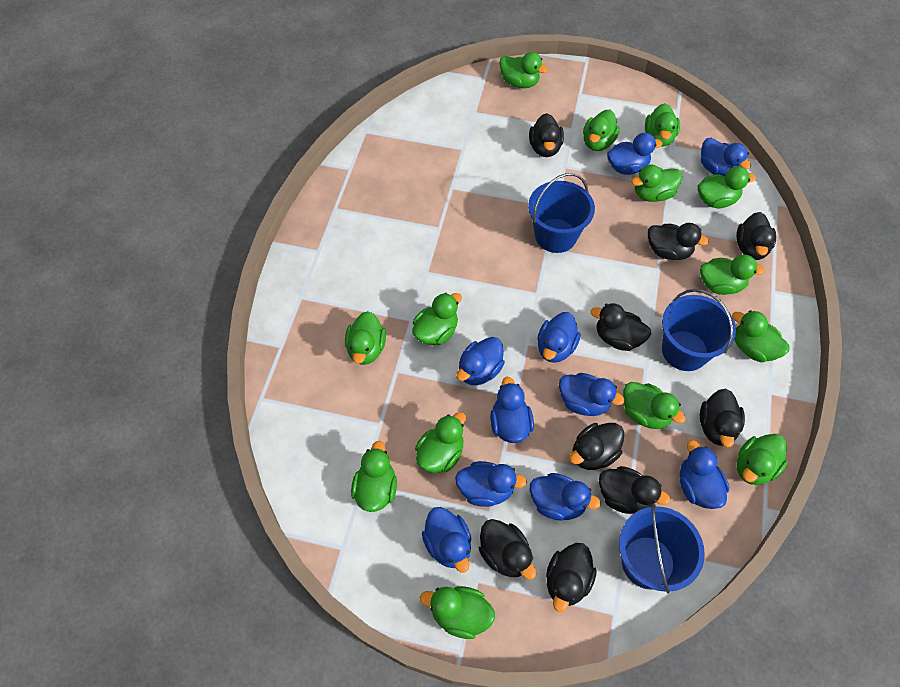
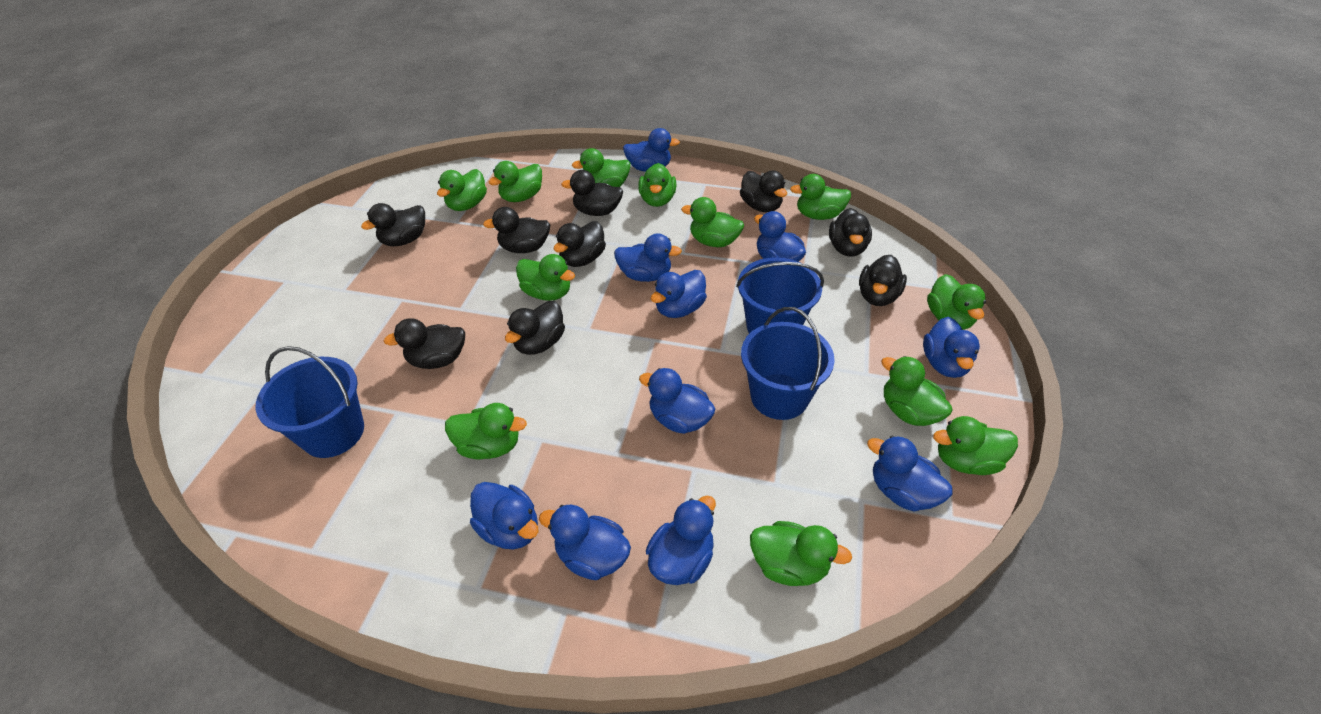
green duck: 14 -> 12

